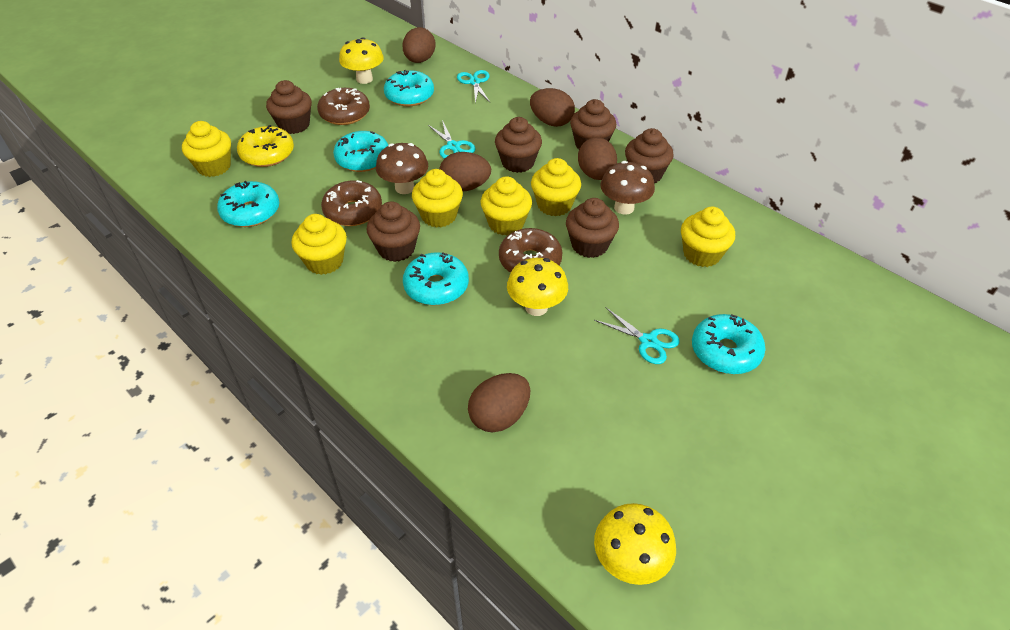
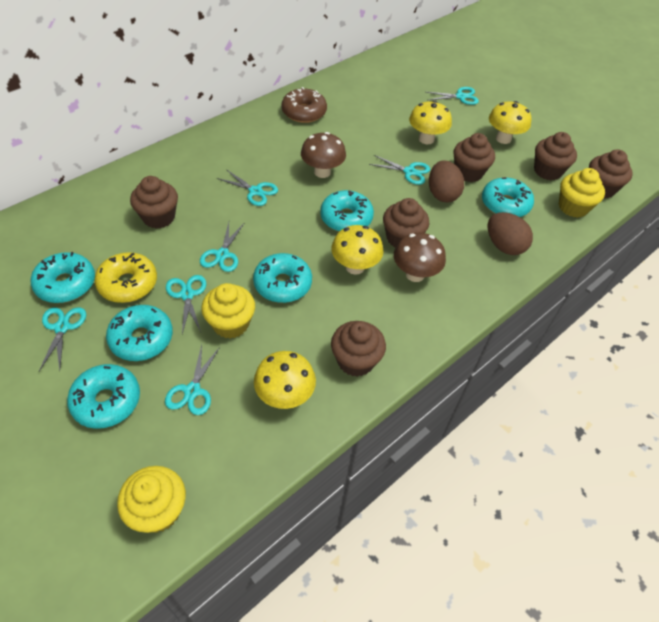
brown donut: 3 -> 1
brown egg: 5 -> 2
turquoise donut: 5 -> 6
turquoise scissors: 3 -> 7
yellow cupcake: 6 -> 3
yellow mushroom: 3 -> 4

